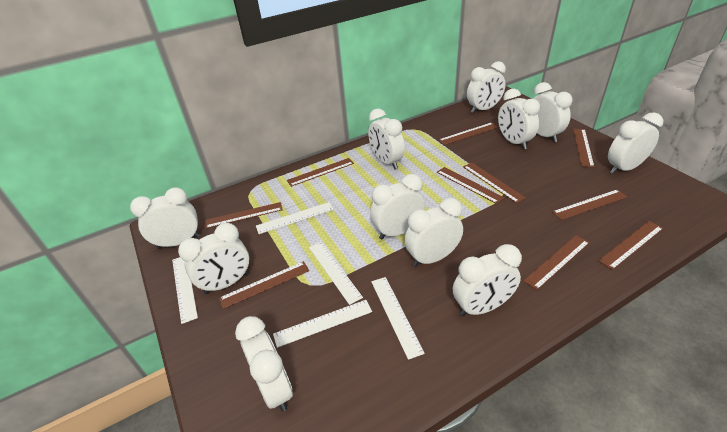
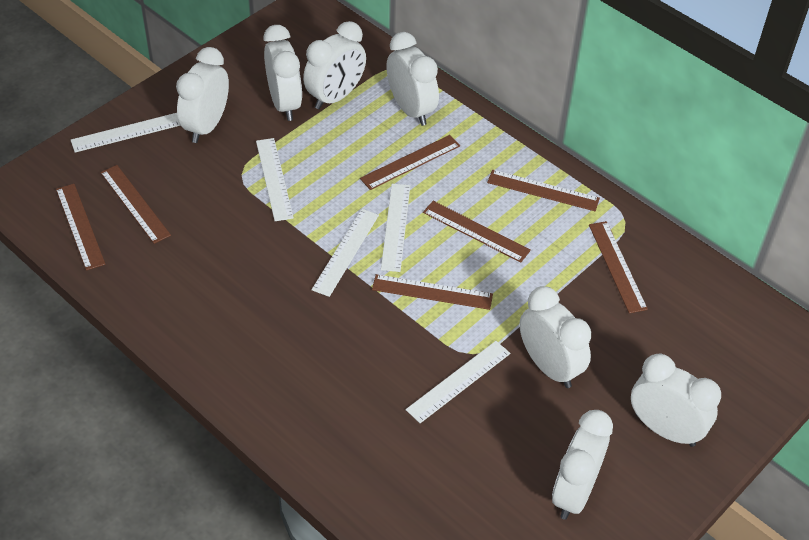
brown ruler: 10 -> 7
white clock: 11 -> 7

